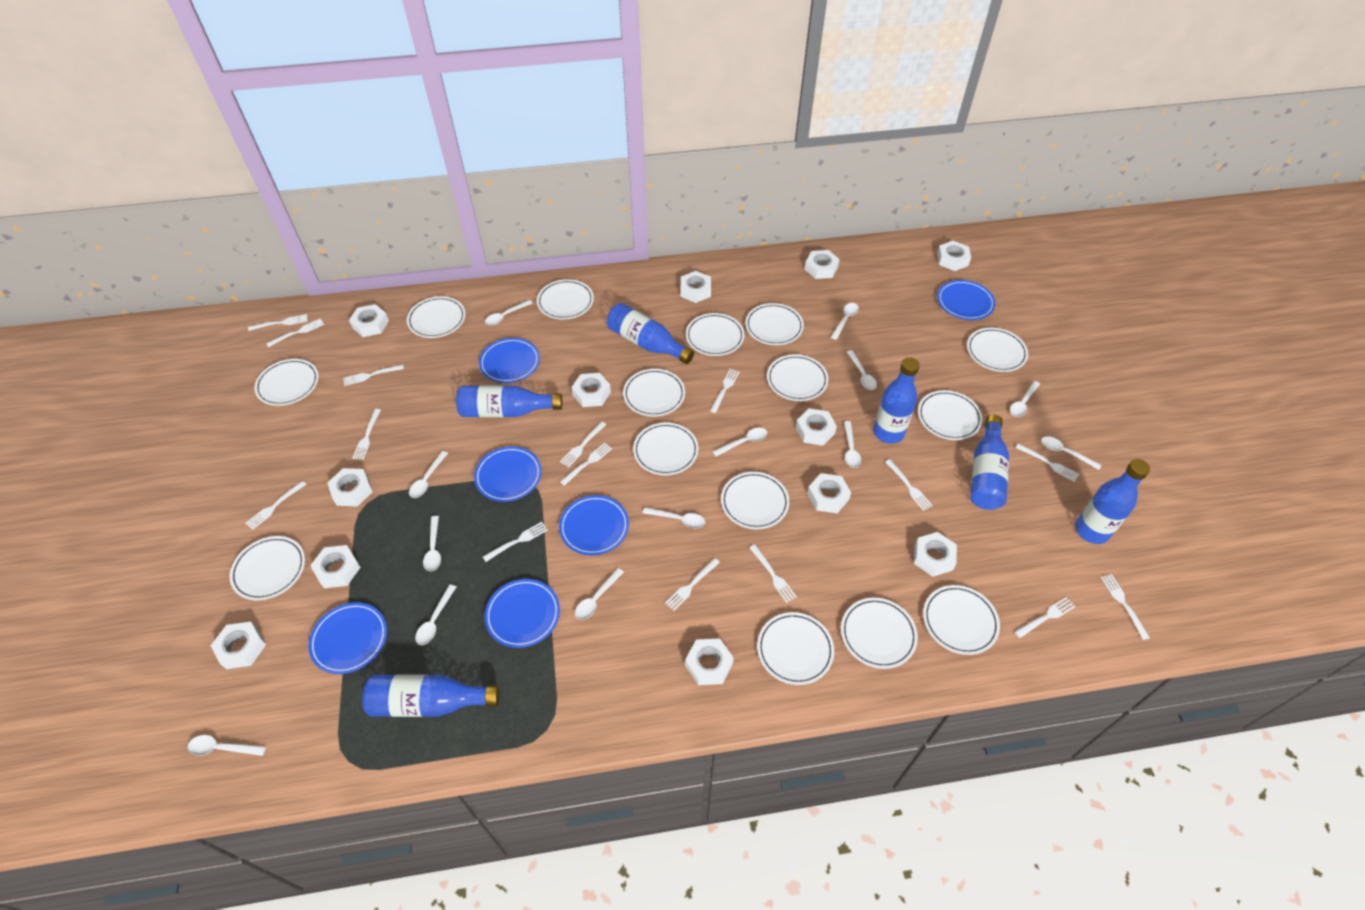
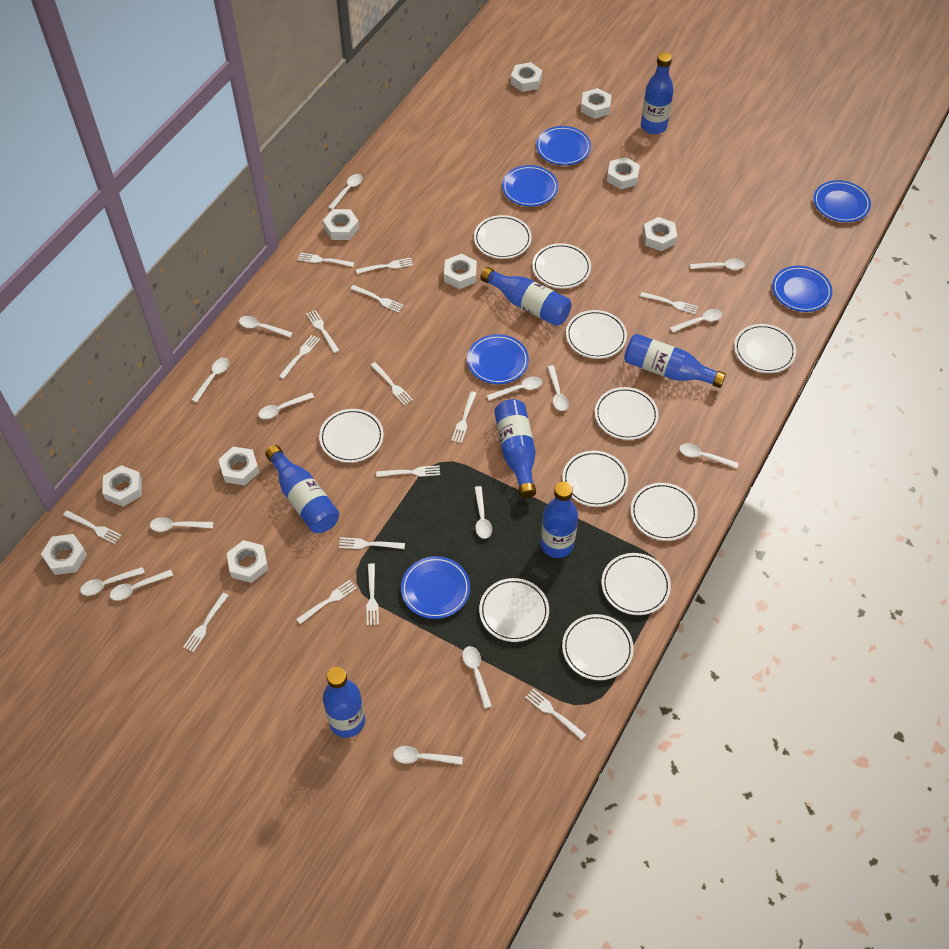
blue bottle: 6 -> 7
white nut: 12 -> 10
white plate: 15 -> 11
white spoon: 13 -> 15

